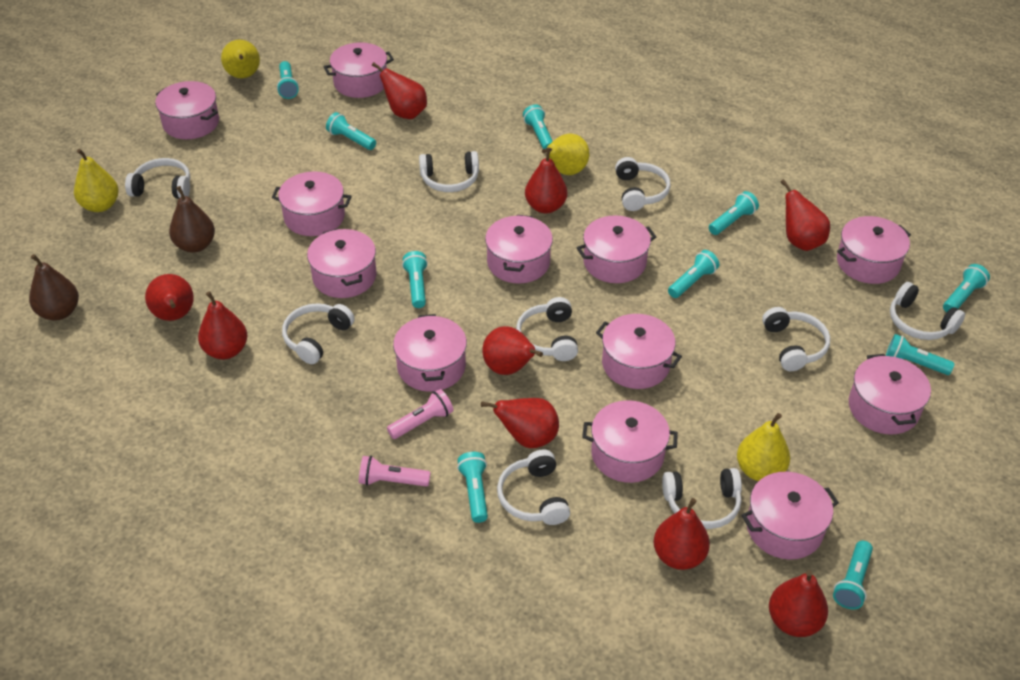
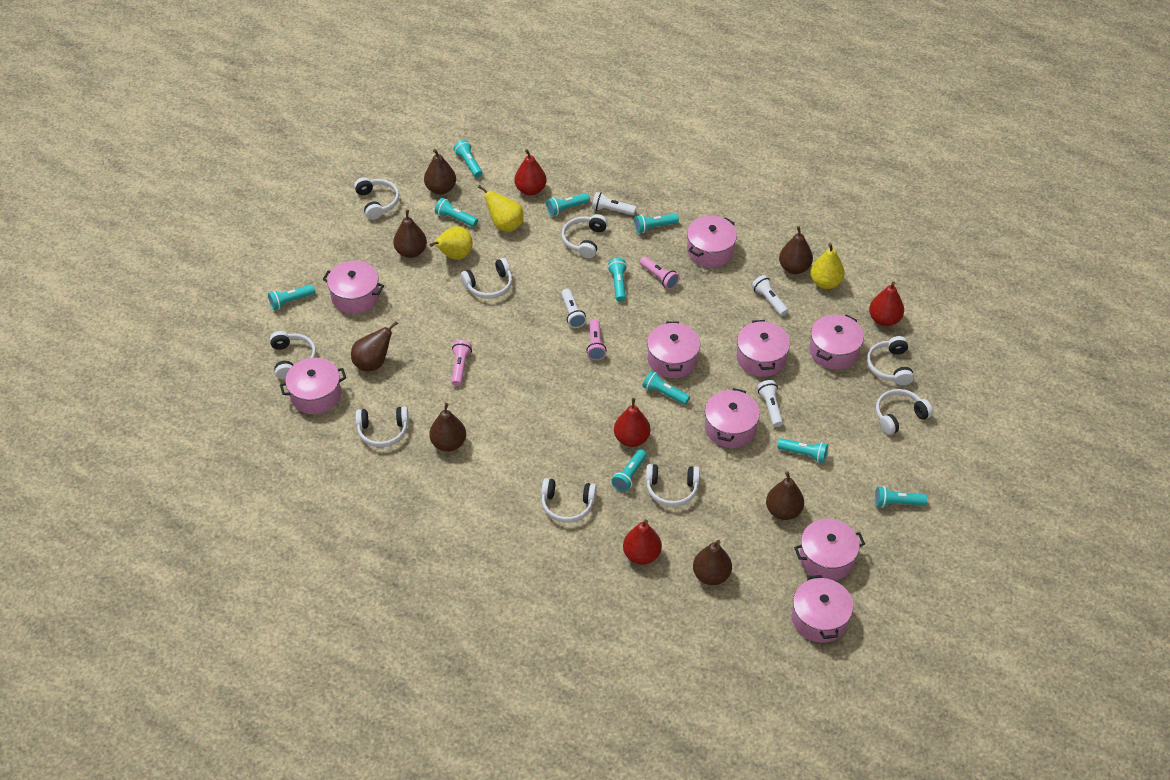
brown pear: 2 -> 7
pink flashlight: 2 -> 3
pink pot: 12 -> 9
red pear: 9 -> 4
white flashlight: 0 -> 4
yellow pear: 4 -> 3

